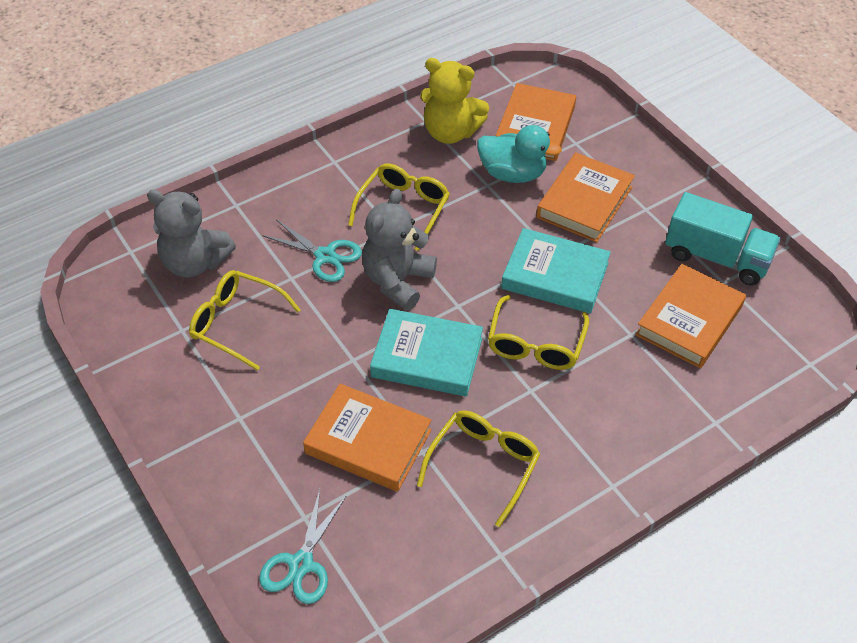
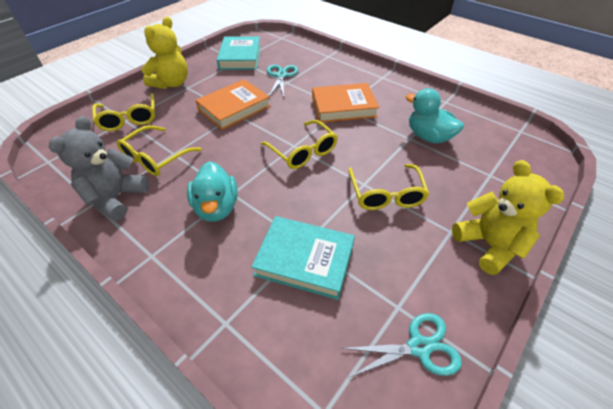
grey teddy bear: 2 -> 1
orange book: 4 -> 2
turquoise duck: 1 -> 2
turquoise truck: 1 -> 0
yellow teddy bear: 1 -> 2

